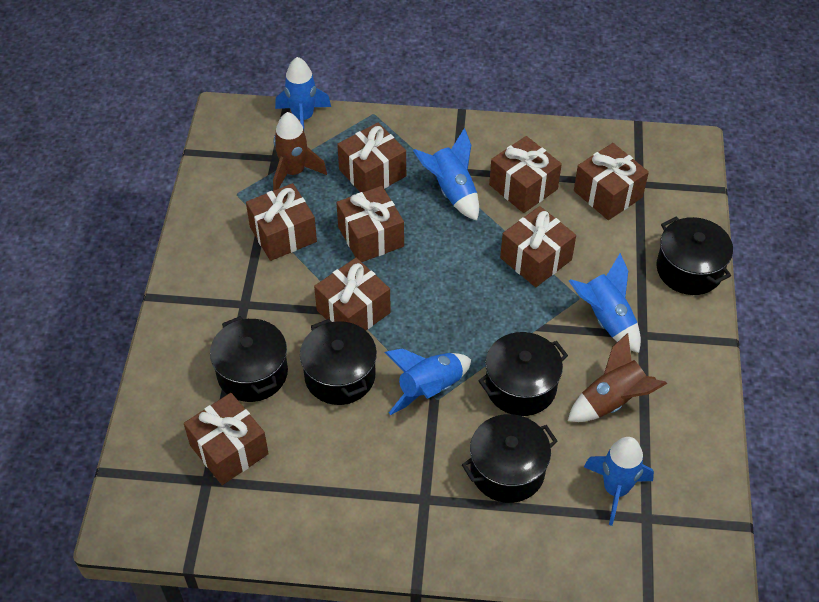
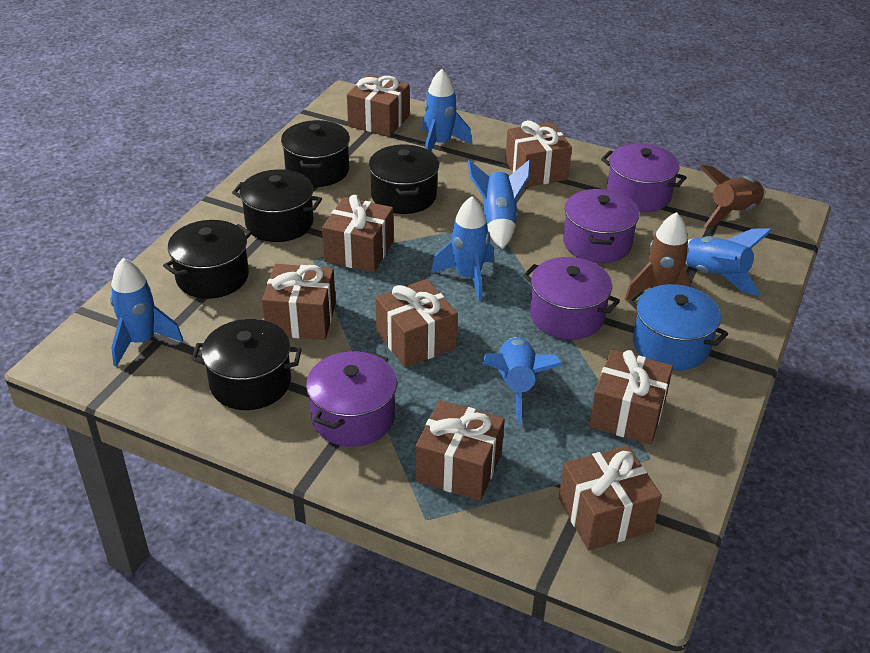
blue pot: 0 -> 1
blue rocket: 5 -> 6
purple pot: 0 -> 4

